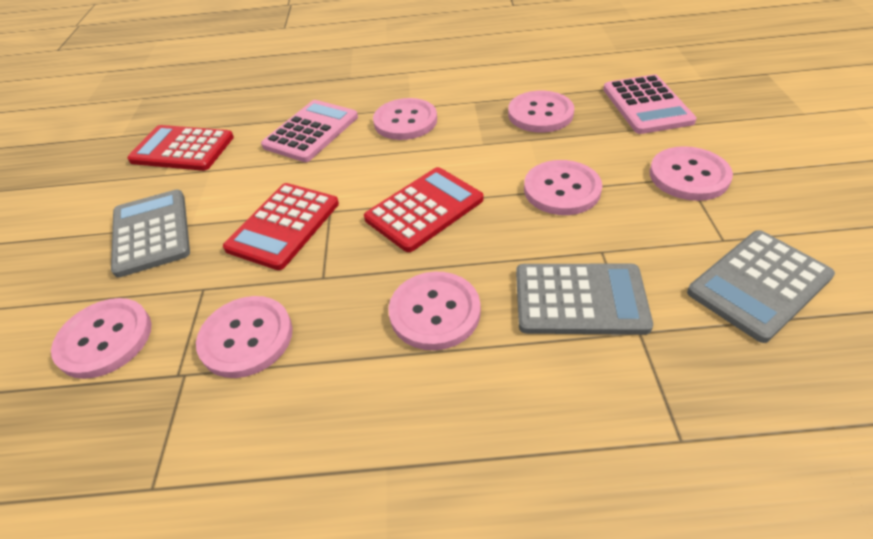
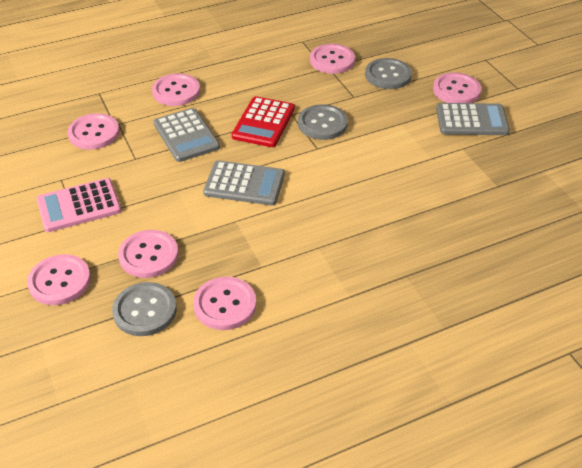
grey button: 0 -> 3
pink calculator: 2 -> 1
red calculator: 3 -> 1

